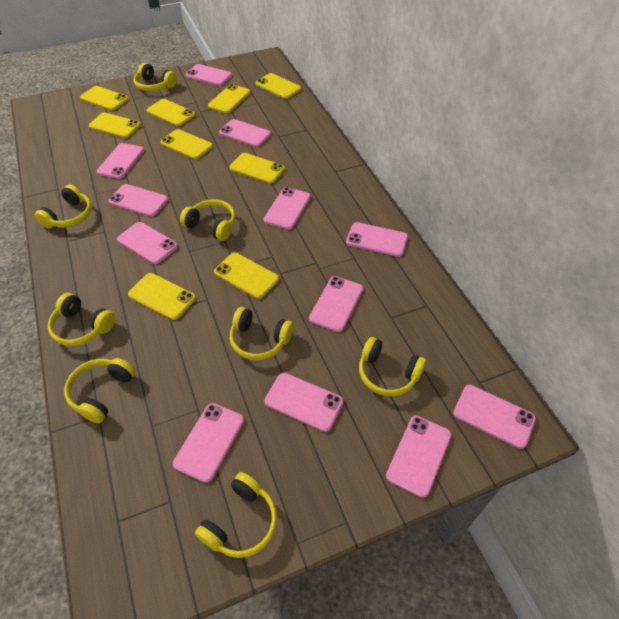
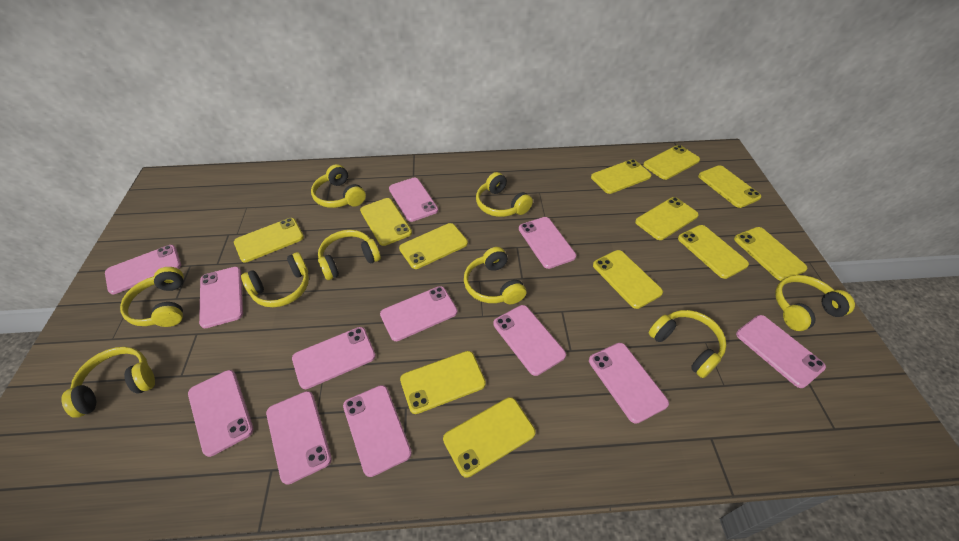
yellow headphones: 8 -> 9
yellow phone: 9 -> 12

